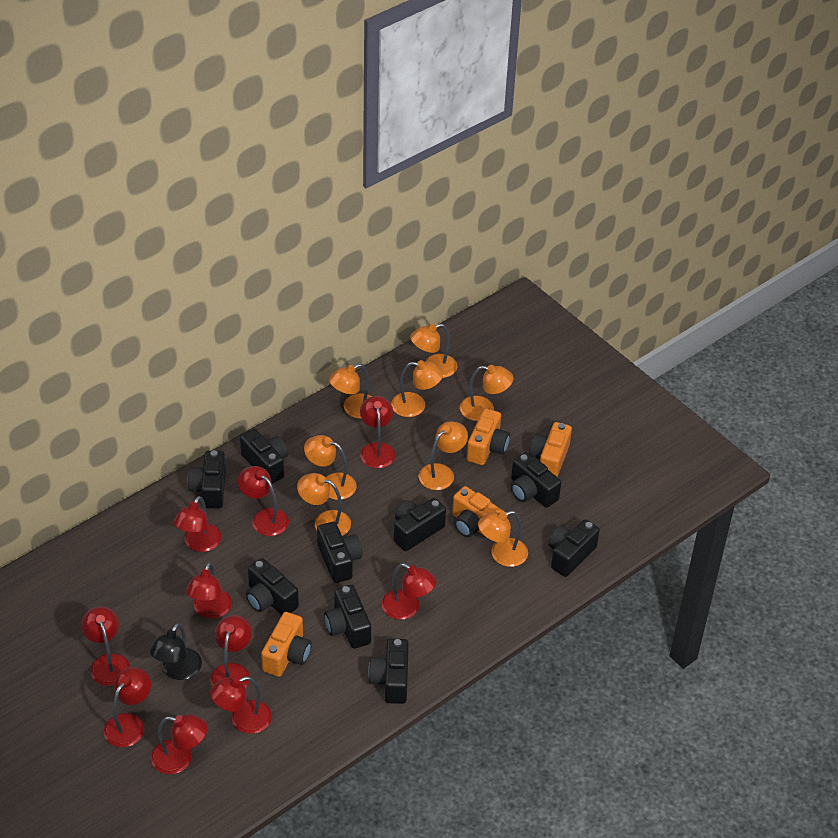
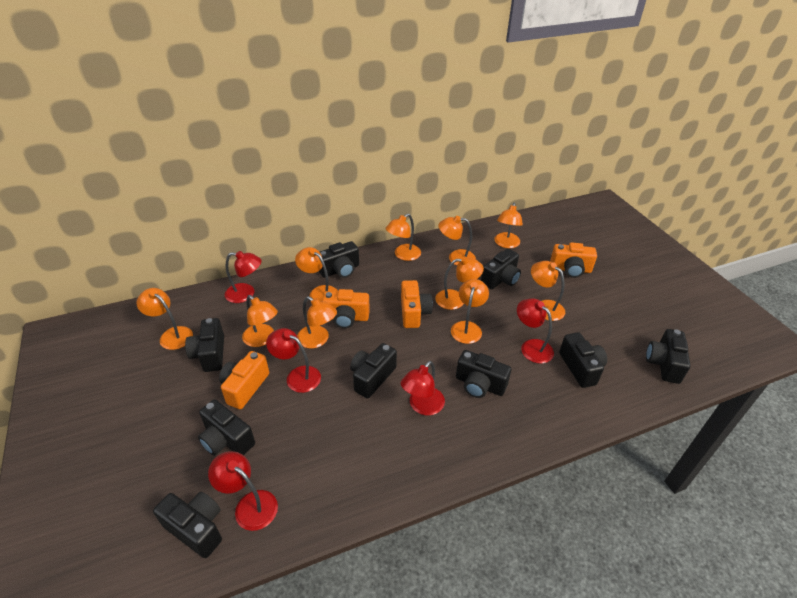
black lamp: 1 -> 0
orange lamp: 8 -> 10
red lamp: 10 -> 5

